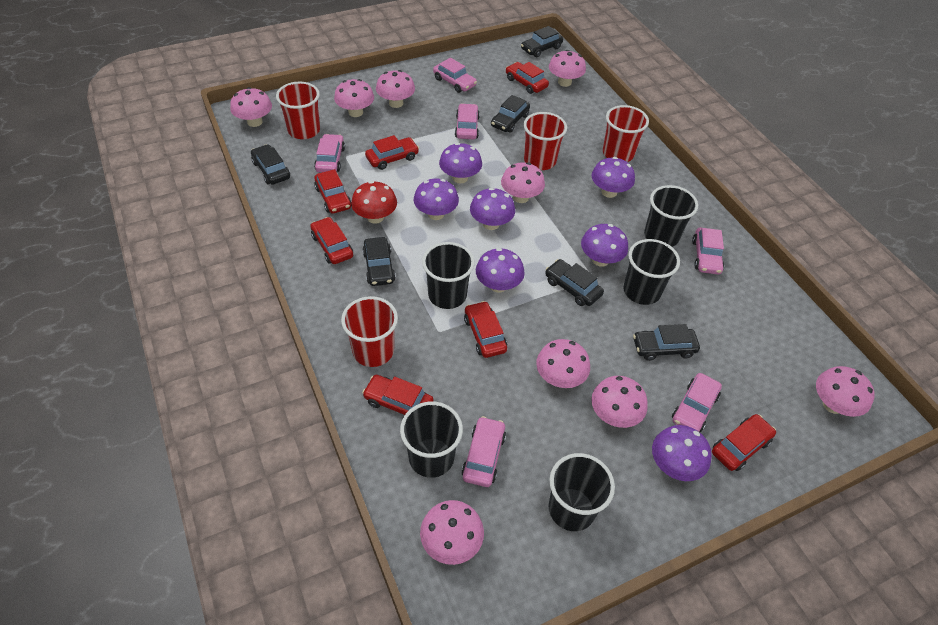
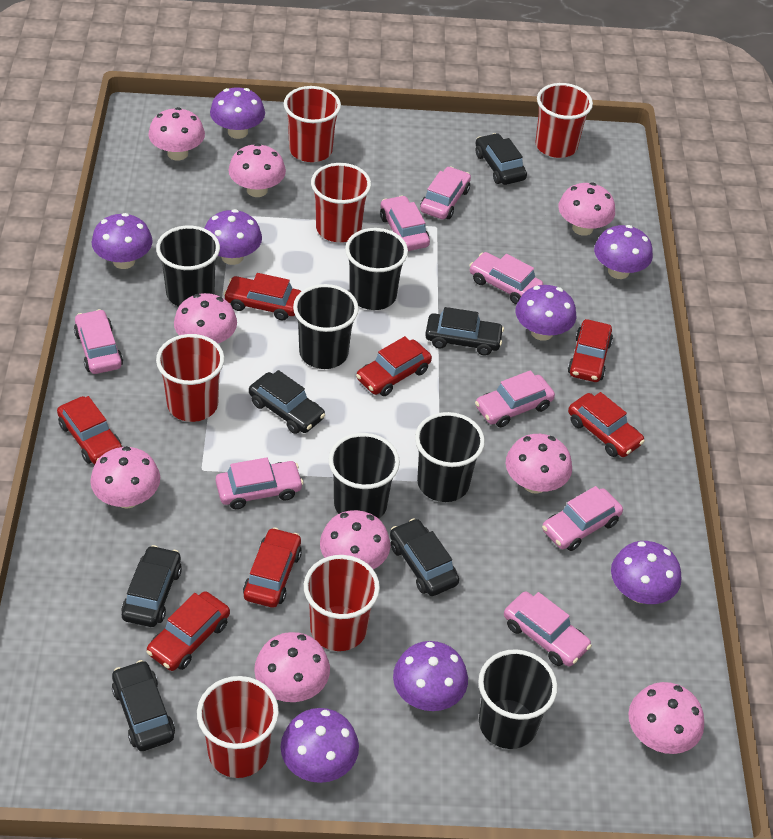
black cup: 5 -> 6
pink car: 6 -> 8
purple mushroom: 7 -> 8
red cup: 4 -> 6
red mushroom: 1 -> 0

